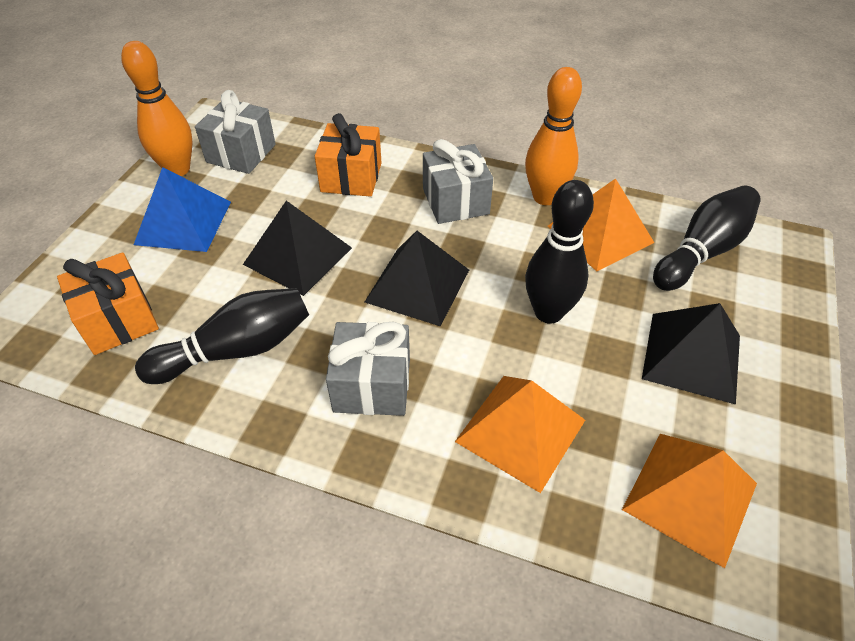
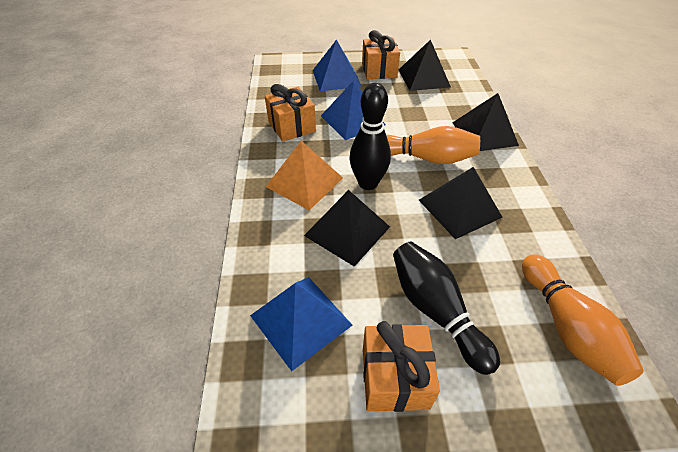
black bowling pin: 3 -> 2
black pyramid: 3 -> 4
blue pyramid: 1 -> 3
grey gift: 3 -> 0
orange gift: 2 -> 3
orange pyramid: 3 -> 1

